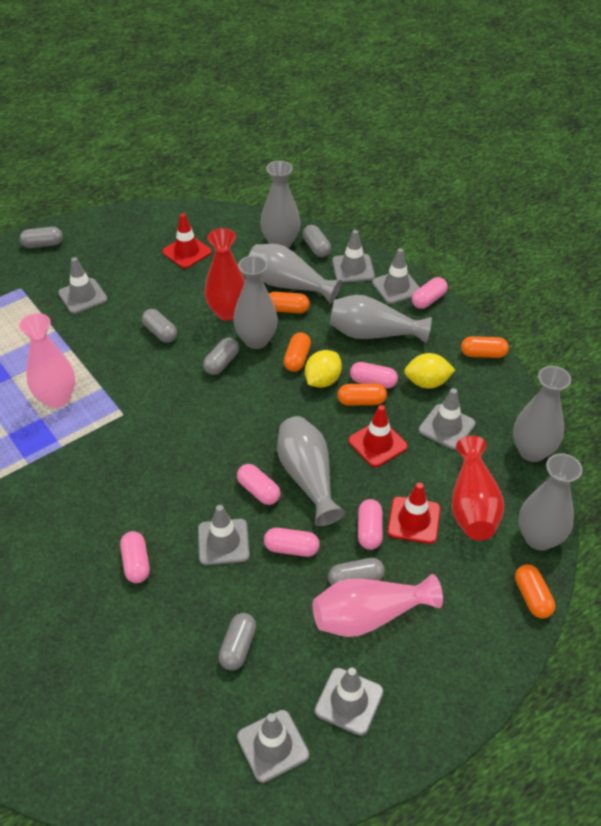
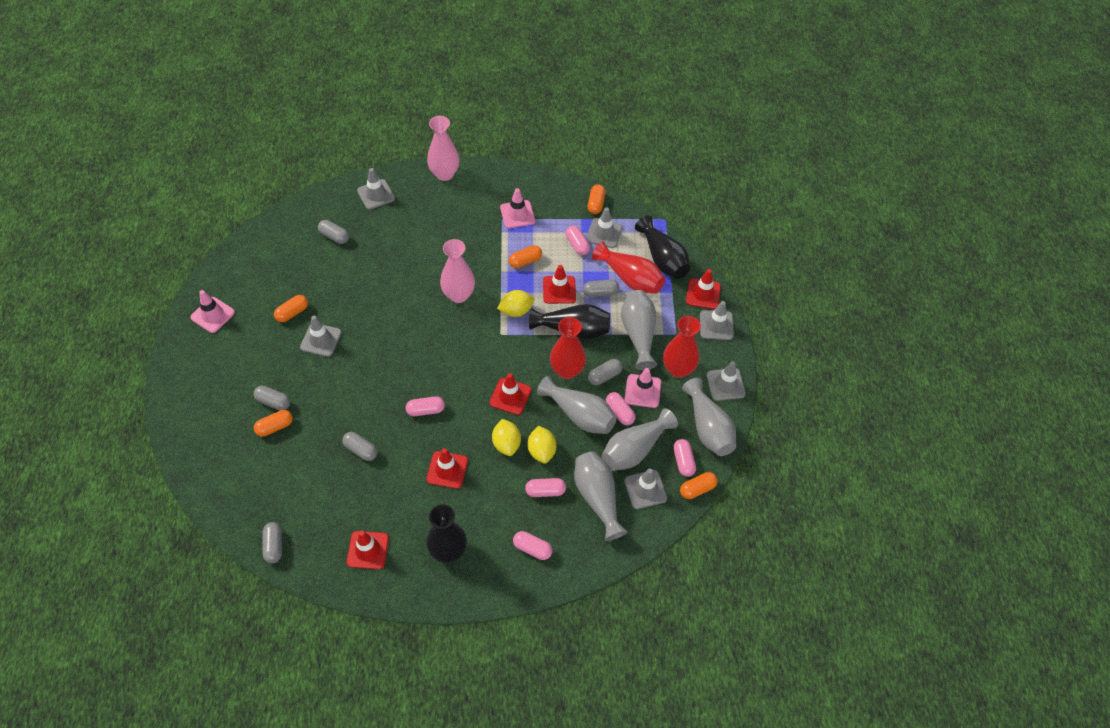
black vase: 0 -> 3
grey traffic cone: 7 -> 6
grey vase: 7 -> 5
pink traffic cone: 0 -> 3
red traffic cone: 3 -> 5
red vase: 2 -> 3
yellow lemon: 2 -> 3

